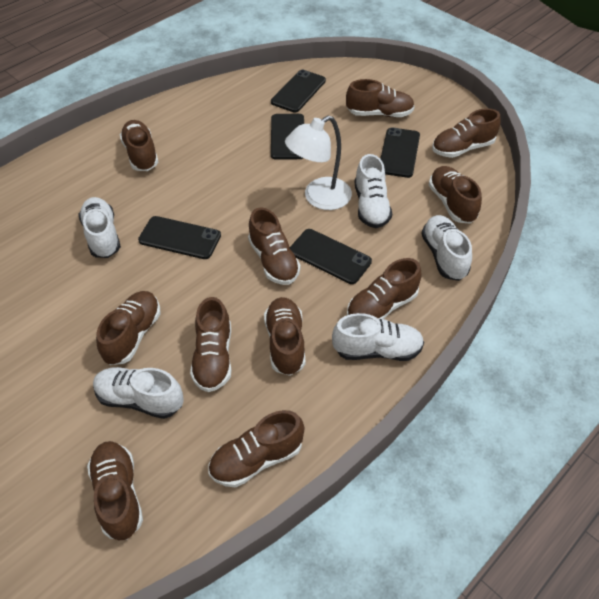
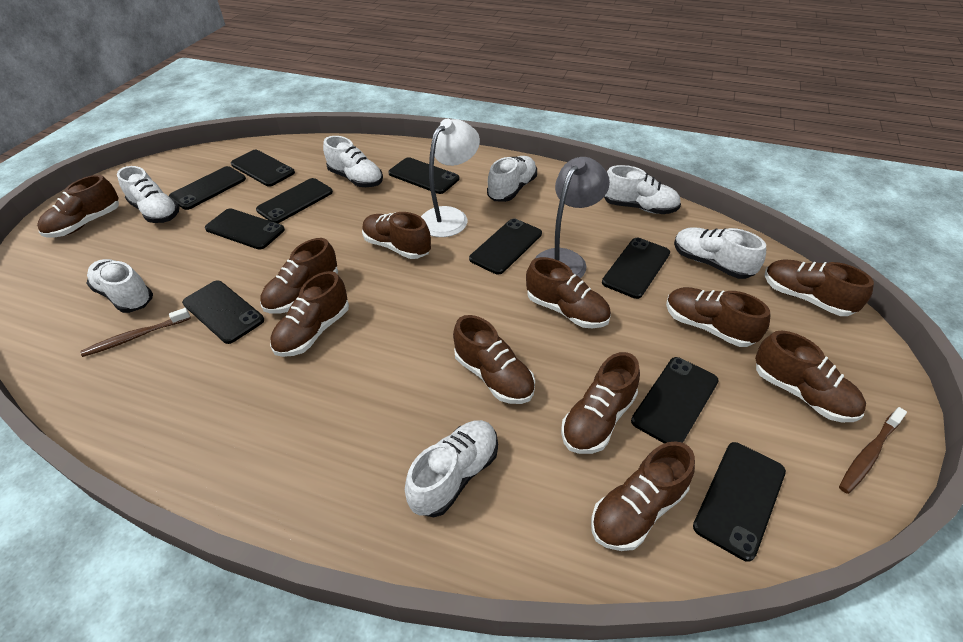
black phone: 5 -> 10
brown toothbrush: 0 -> 2
grey lamp: 0 -> 1
white shoe: 5 -> 7

